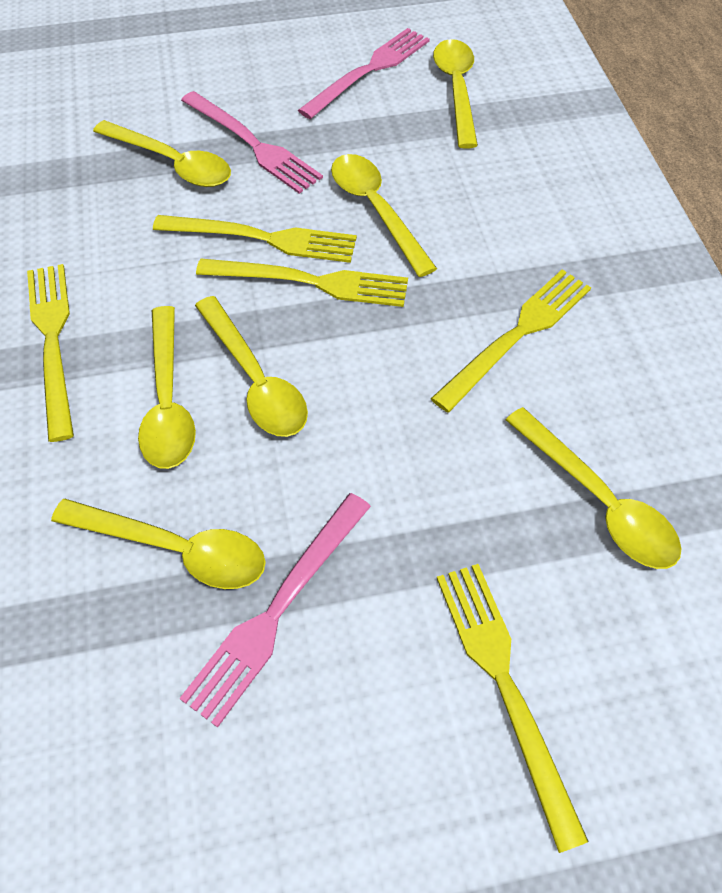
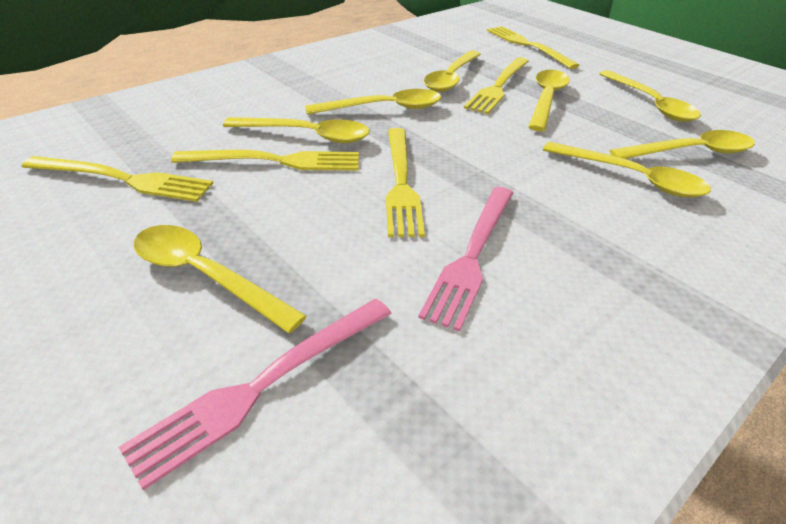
pink fork: 3 -> 2
yellow spoon: 7 -> 8

